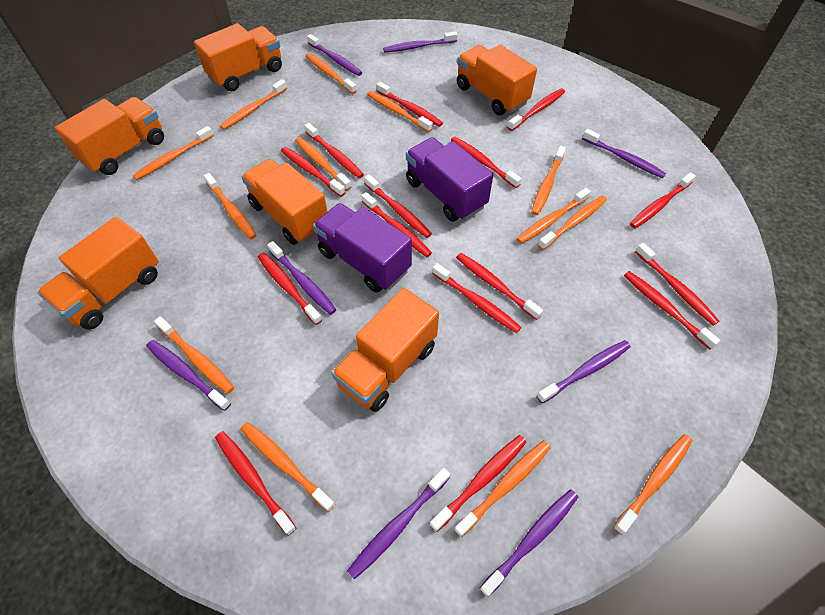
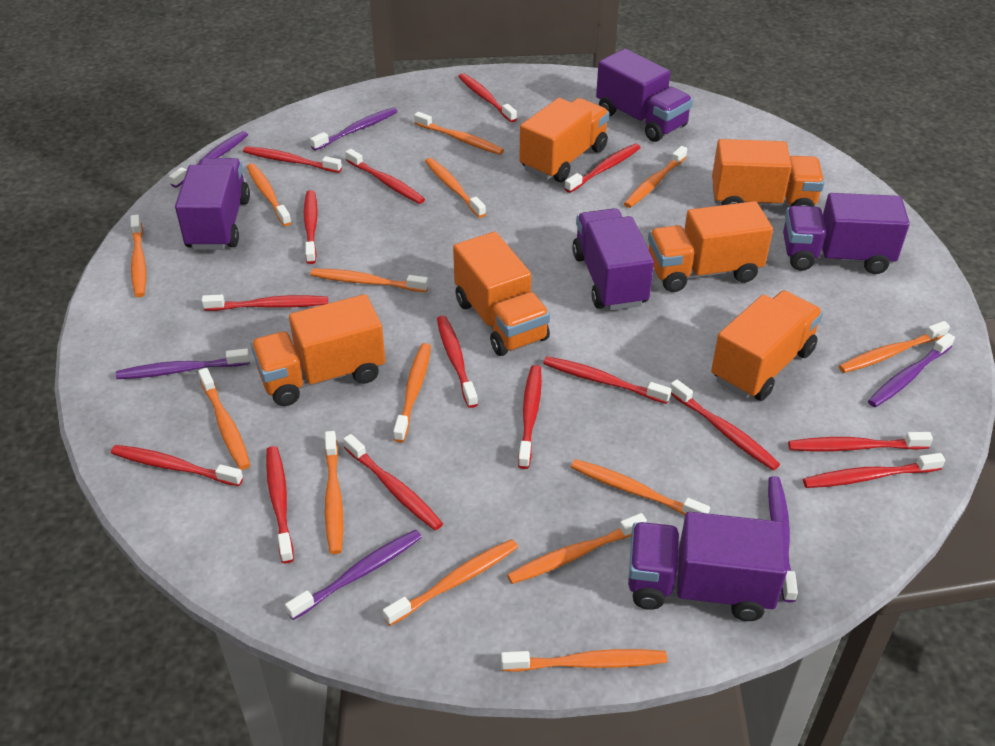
orange toothbrush: 13 -> 14
purple toothbrush: 8 -> 6
purple truck: 2 -> 5

